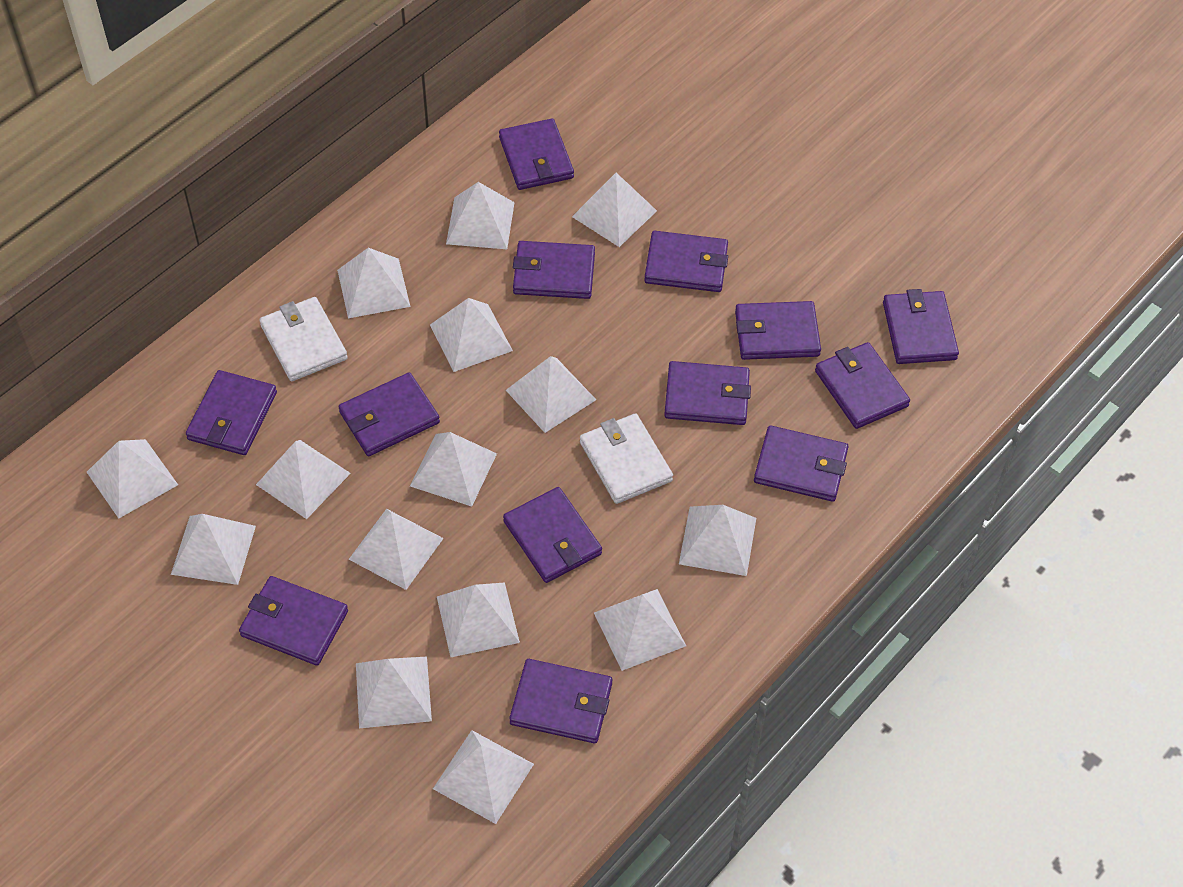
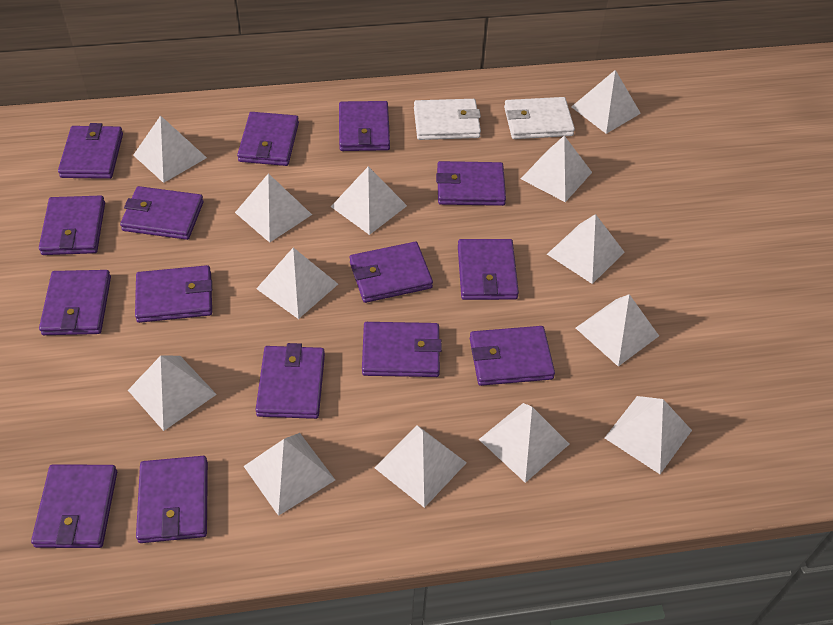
purple wallet: 13 -> 15
white pyramid: 15 -> 13

